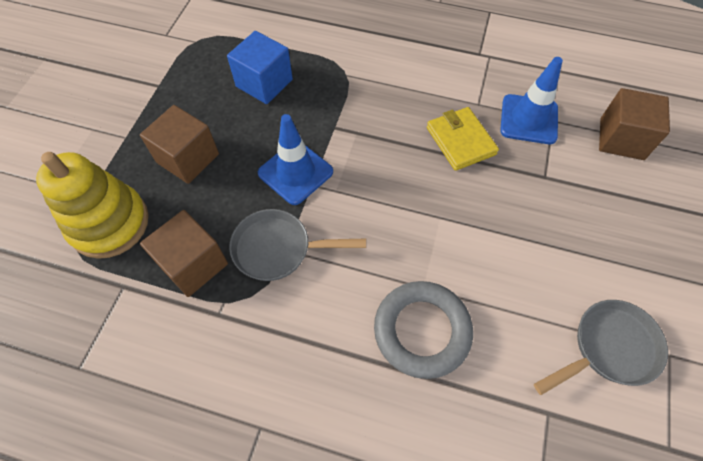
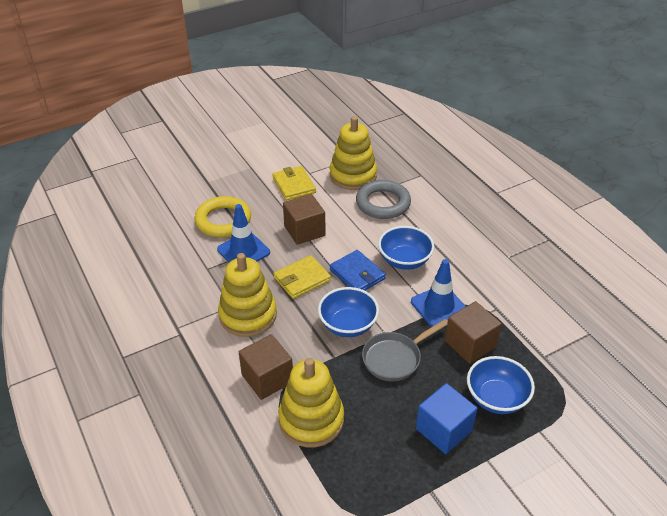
blue bowl: 0 -> 3
blue wallet: 0 -> 1
grey pan: 2 -> 1
yellow ring: 0 -> 1
yellow stacking toy: 1 -> 3
yellow wallet: 1 -> 2

